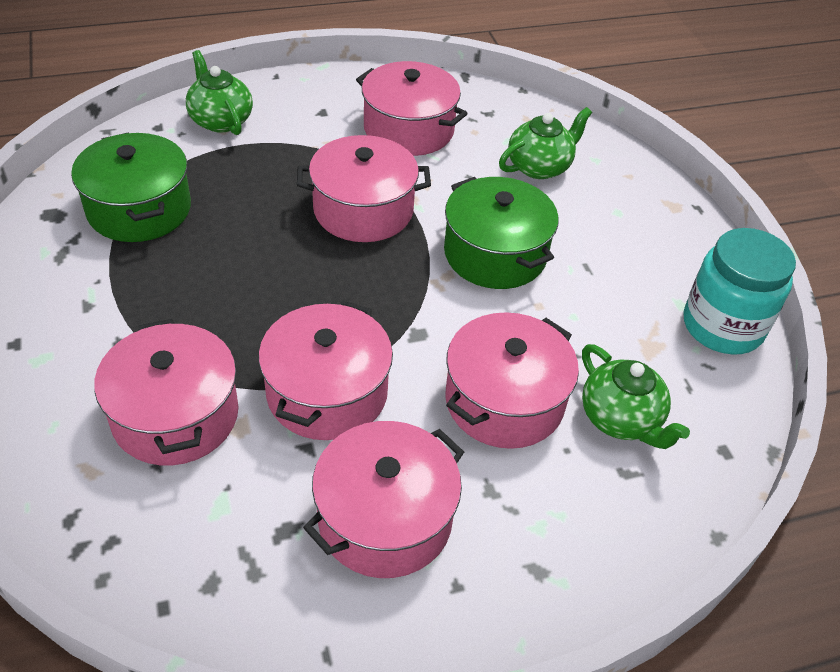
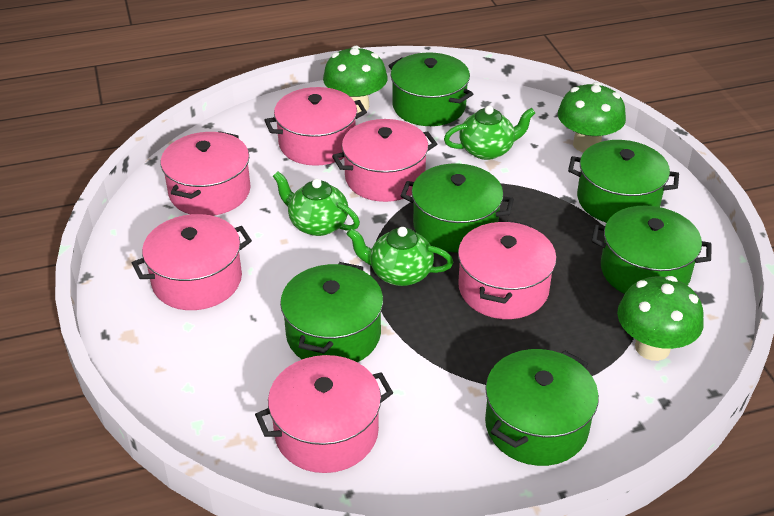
green mushroom: 0 -> 3
green pot: 2 -> 6
turquoise jar: 1 -> 0

